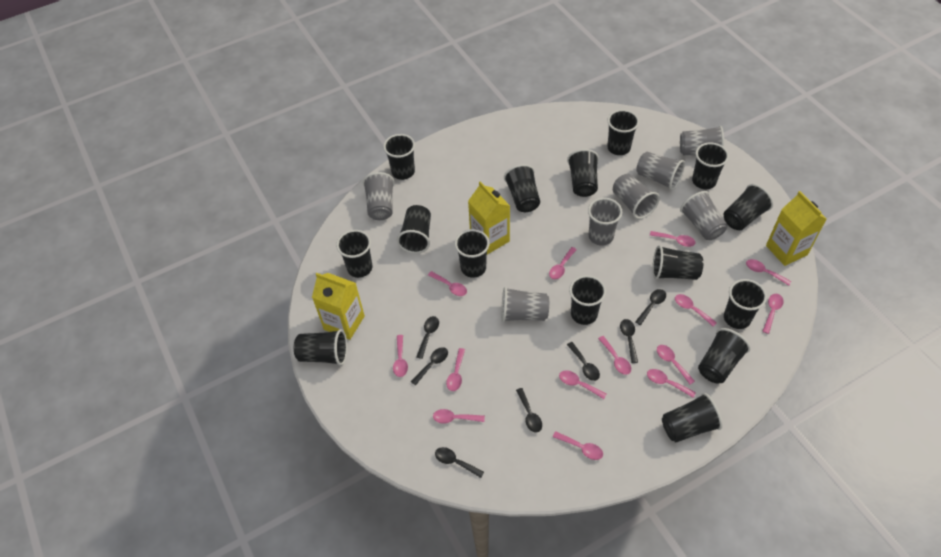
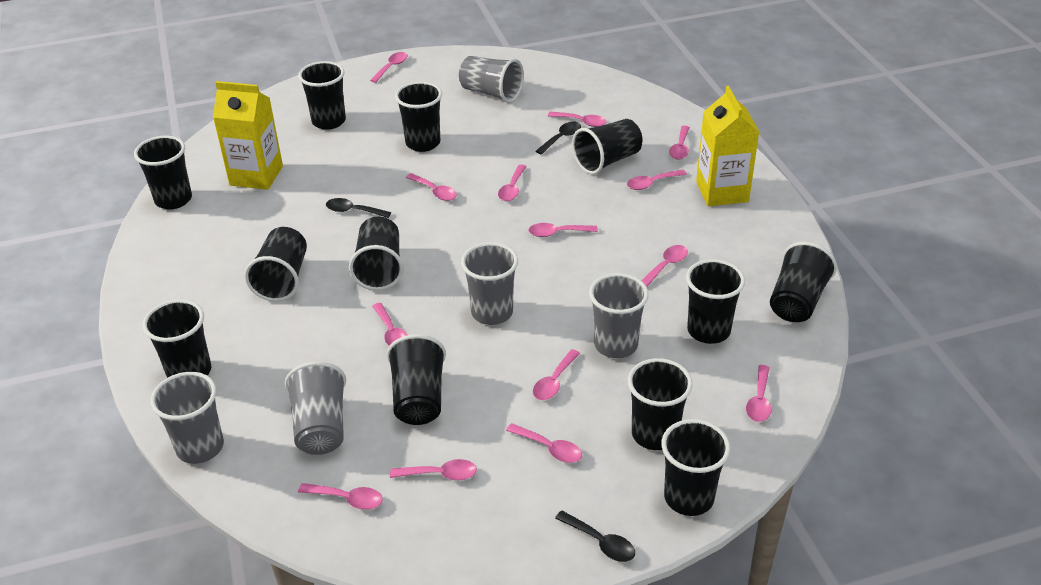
black cup: 15 -> 12
black spoon: 7 -> 3
grey cup: 7 -> 5
yellow carton: 3 -> 2

